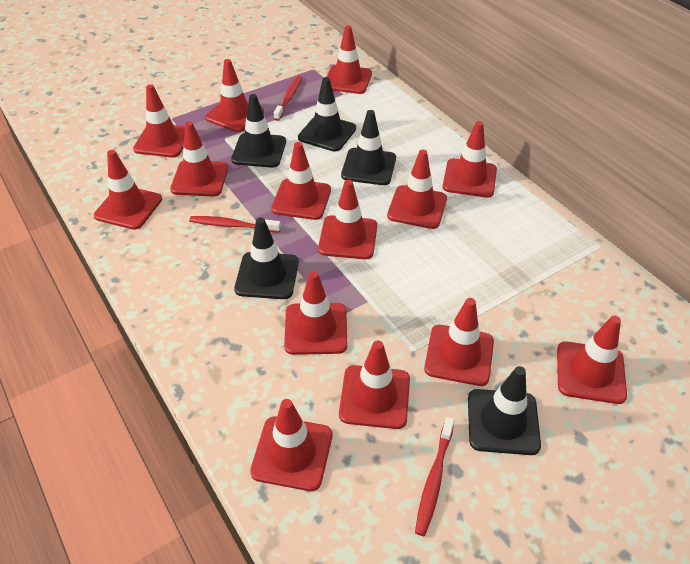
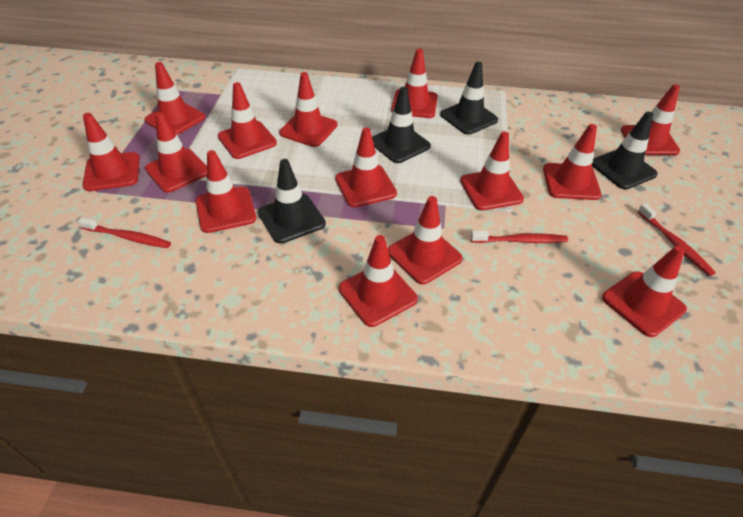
black traffic cone: 5 -> 4

